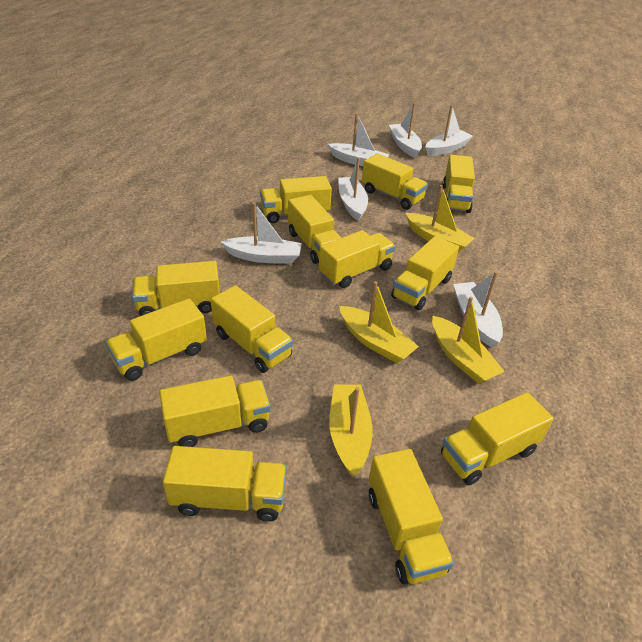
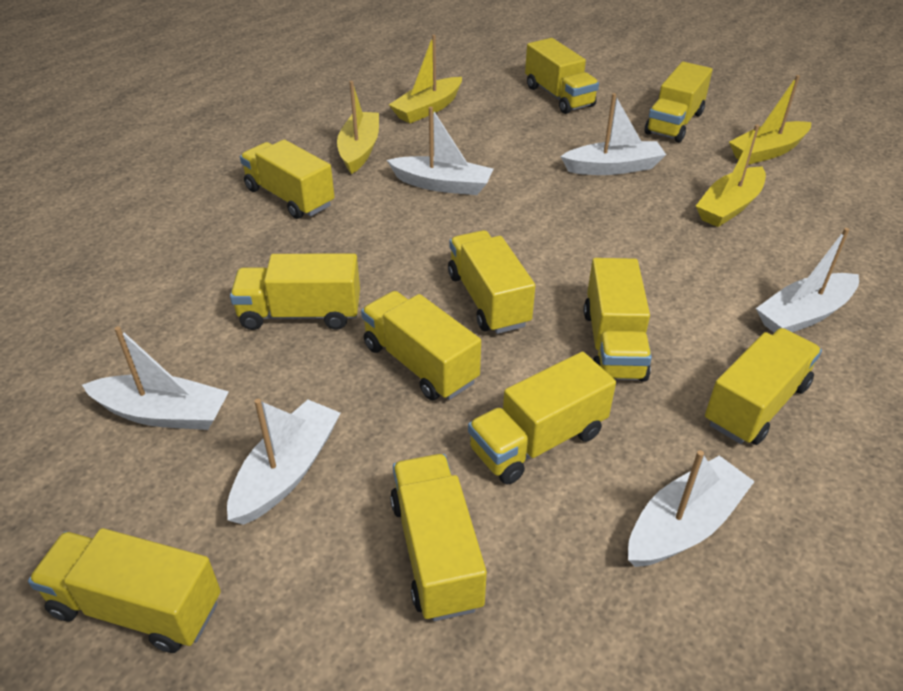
yellow truck: 13 -> 11

